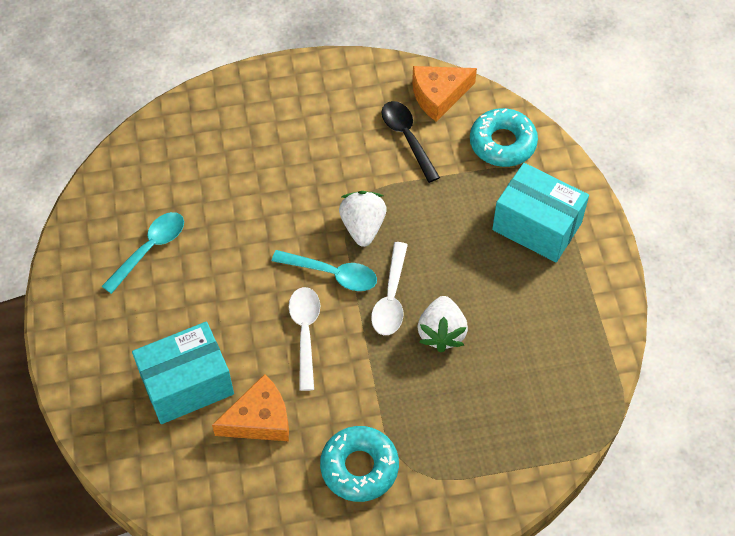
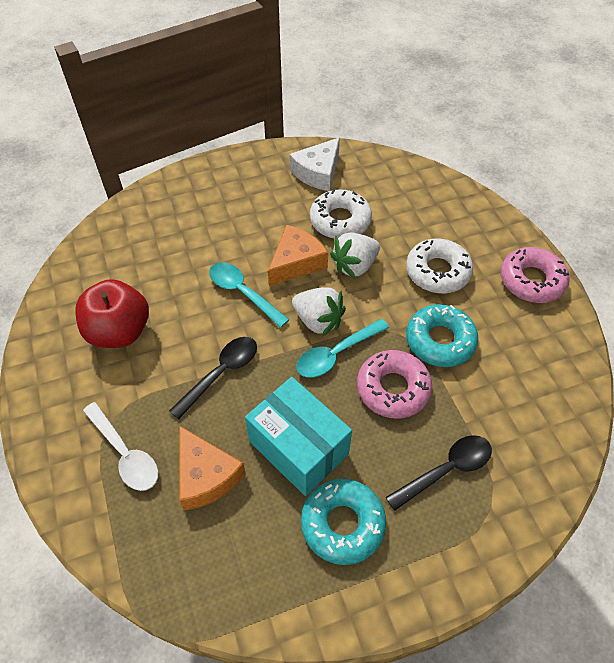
black spoon: 1 -> 2
pink donut: 0 -> 2
red apple: 0 -> 1
turquoise box: 2 -> 1
white cheese: 0 -> 1
white donut: 0 -> 2
white spoon: 2 -> 1

